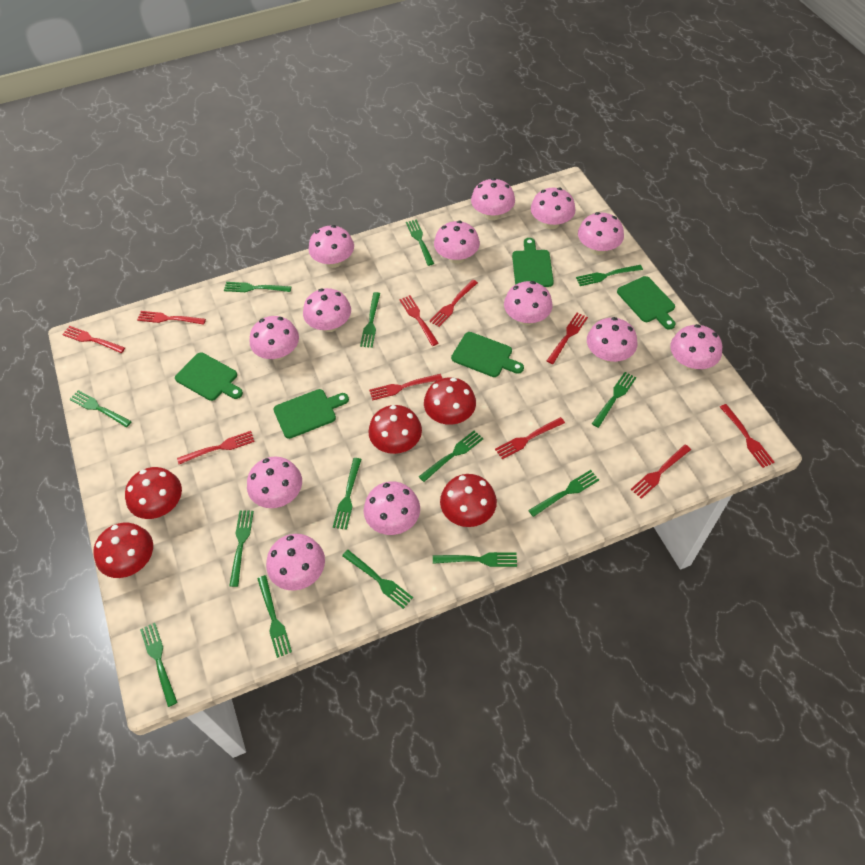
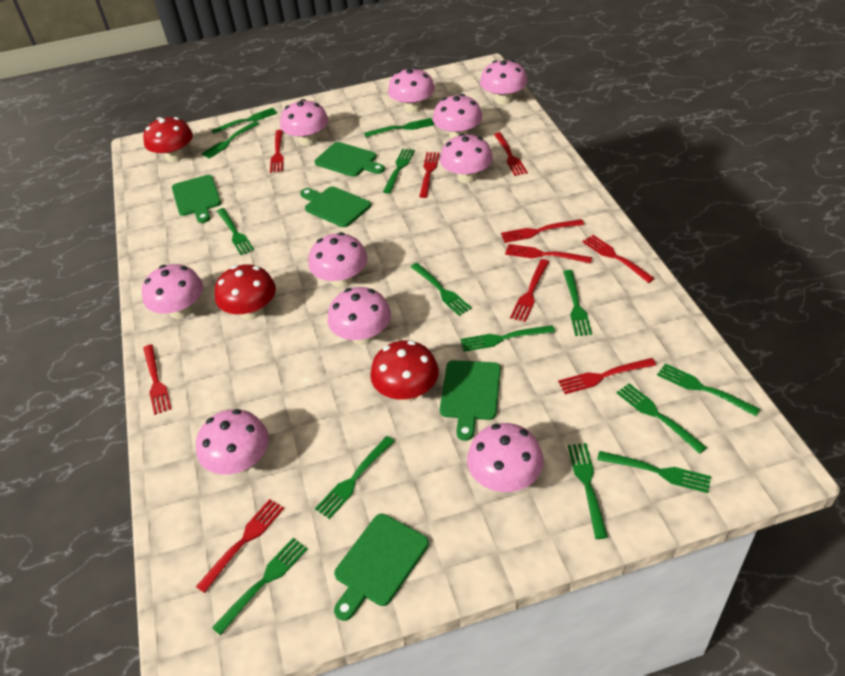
pink mushroom: 13 -> 10
red mushroom: 5 -> 3

